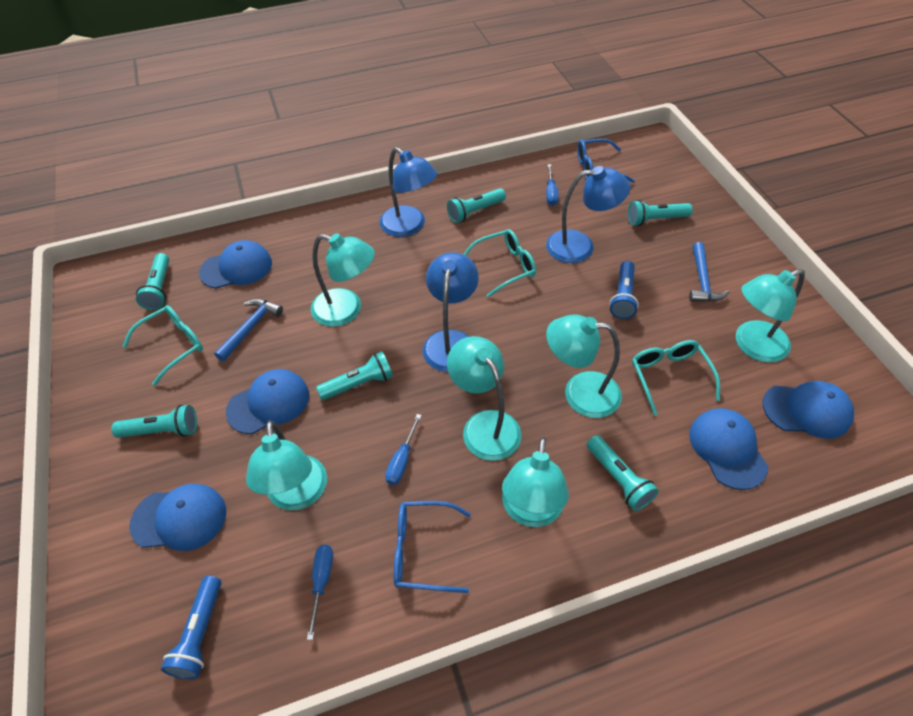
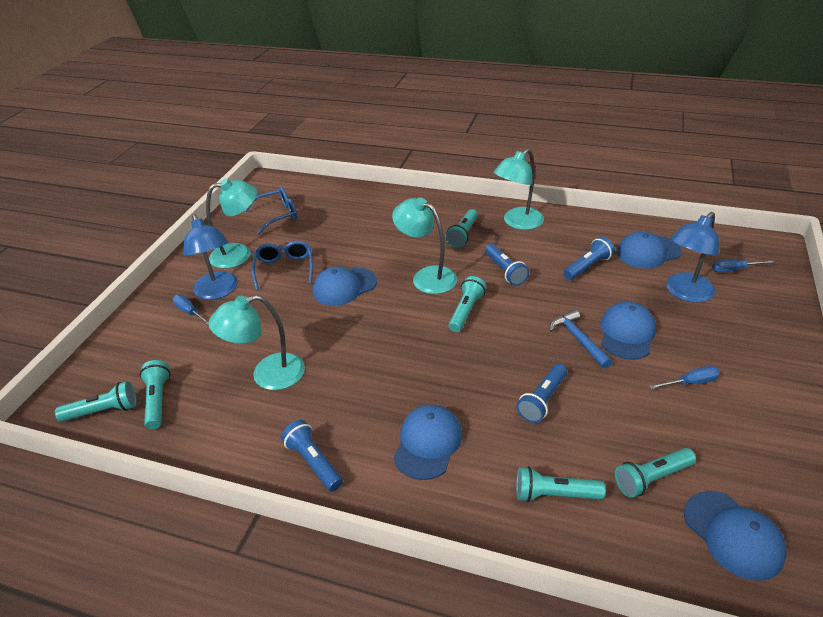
blue flashlight: 2 -> 4
blue hammer: 2 -> 1
blue lamp: 3 -> 2
turquoise glasses: 3 -> 0
turquoise lamp: 6 -> 4

